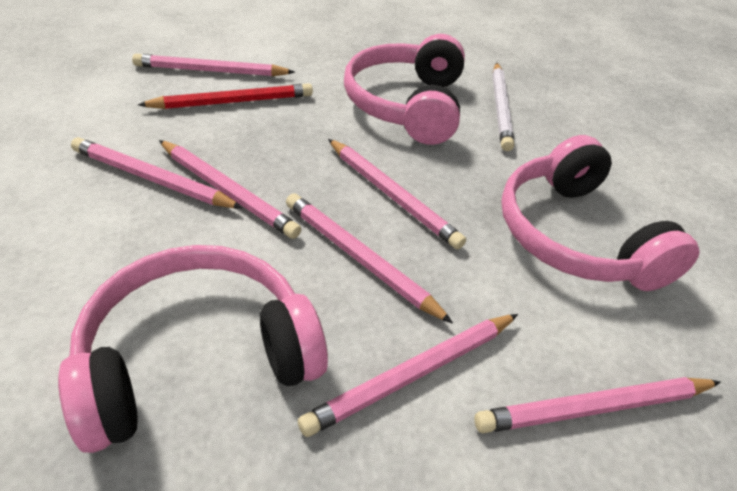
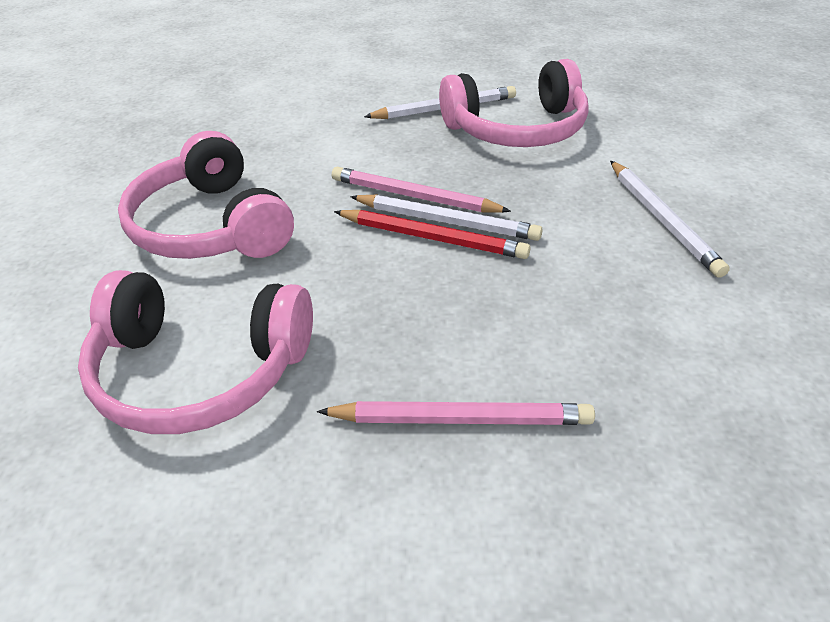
pink pencil: 7 -> 2
white pencil: 1 -> 3

